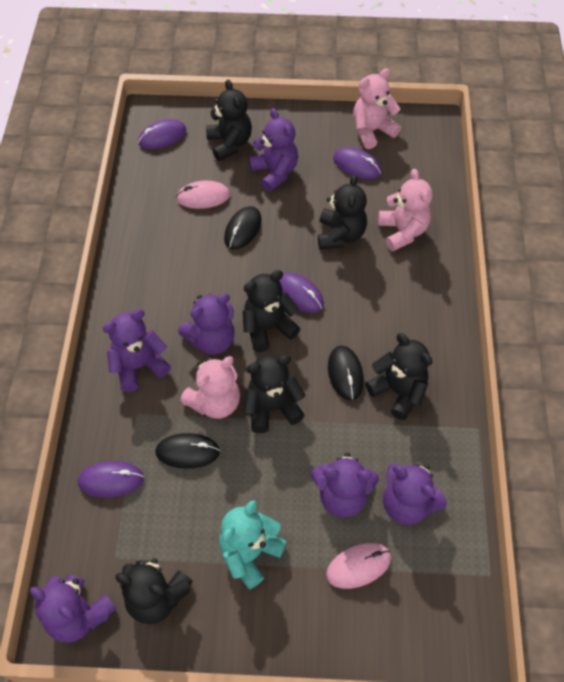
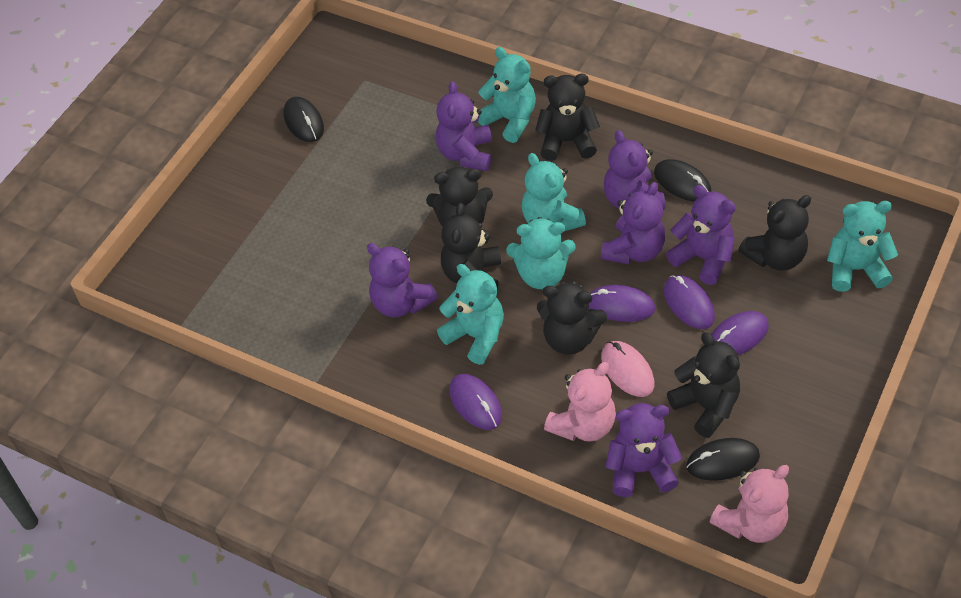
pink mouse: 2 -> 1
pink teddy bear: 3 -> 2
turquoise teddy bear: 1 -> 5

